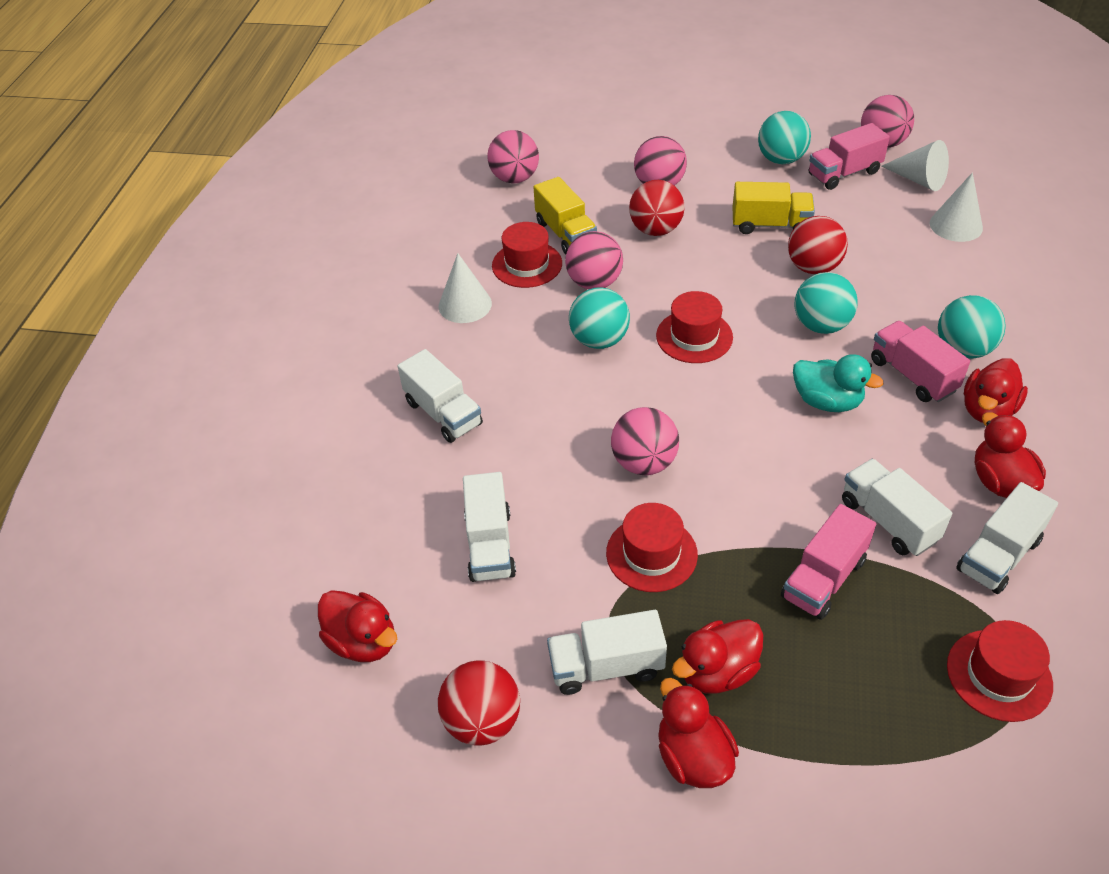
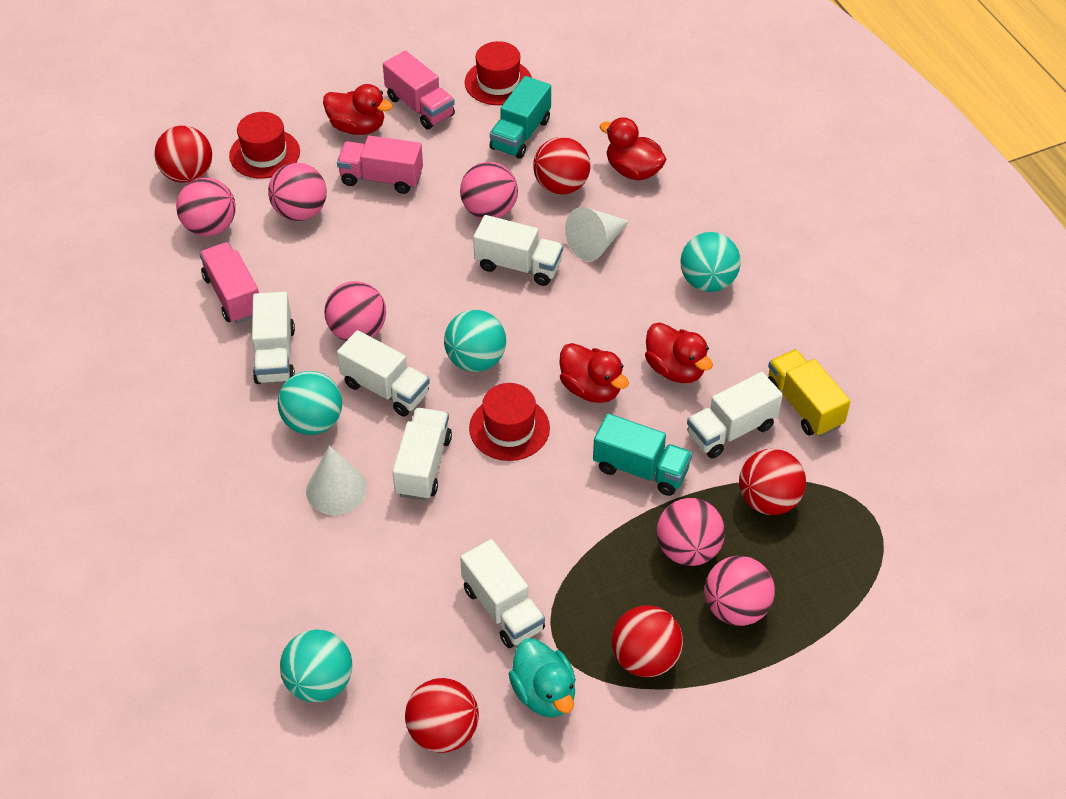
pink ball: 5 -> 6
red ball: 3 -> 5
red duck: 5 -> 4
red hat: 4 -> 3
turquoise truck: 0 -> 2
white cone: 3 -> 2
white truck: 5 -> 6
yellow truck: 2 -> 1

